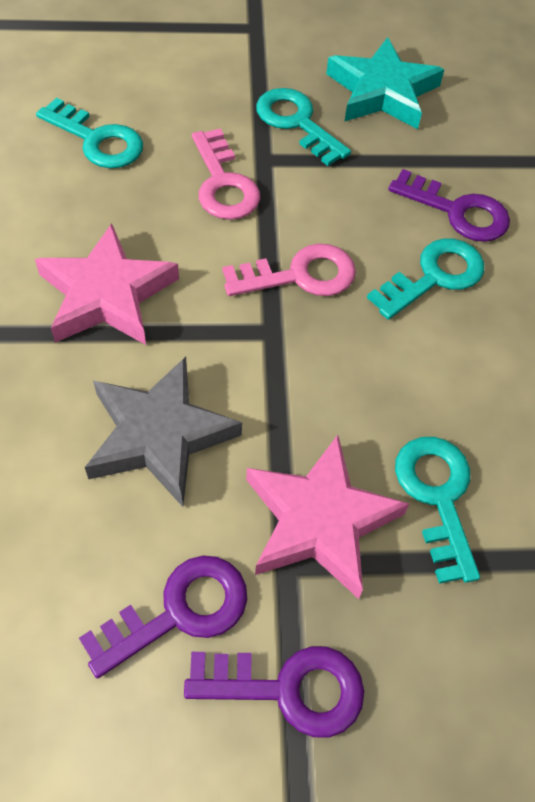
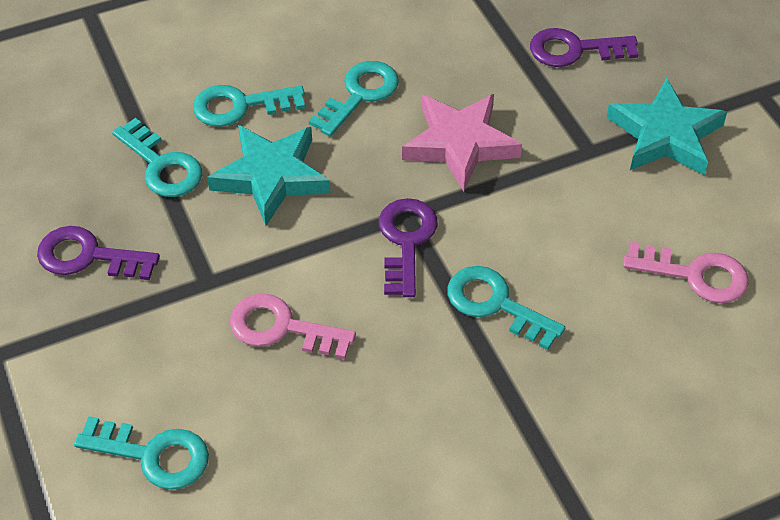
grey star: 1 -> 0
pink star: 2 -> 1
turquoise key: 4 -> 5
turquoise star: 1 -> 2

